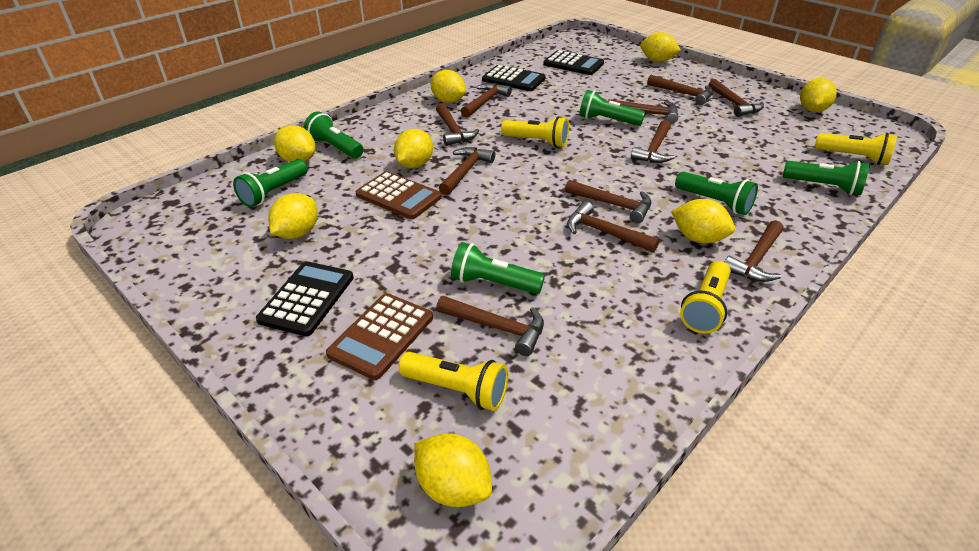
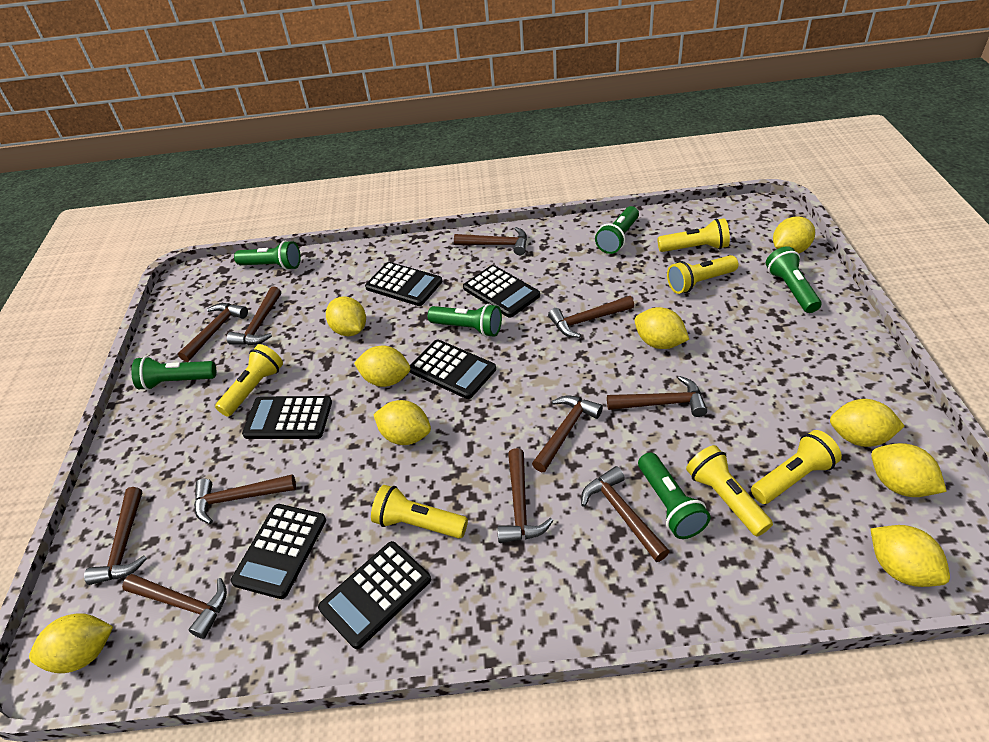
black calculator: 3 -> 6
brown calculator: 2 -> 0
yellow flashlight: 4 -> 6
yellow lemon: 8 -> 9

